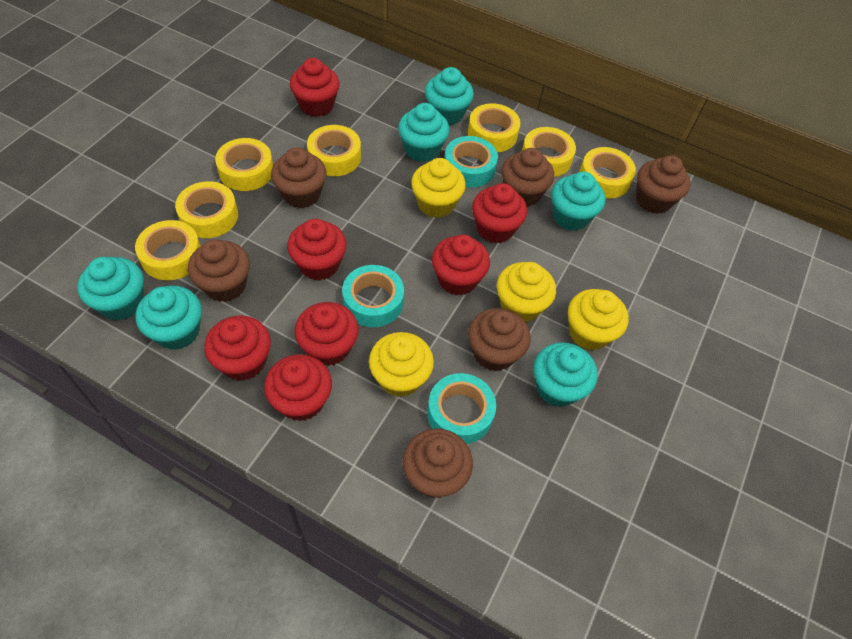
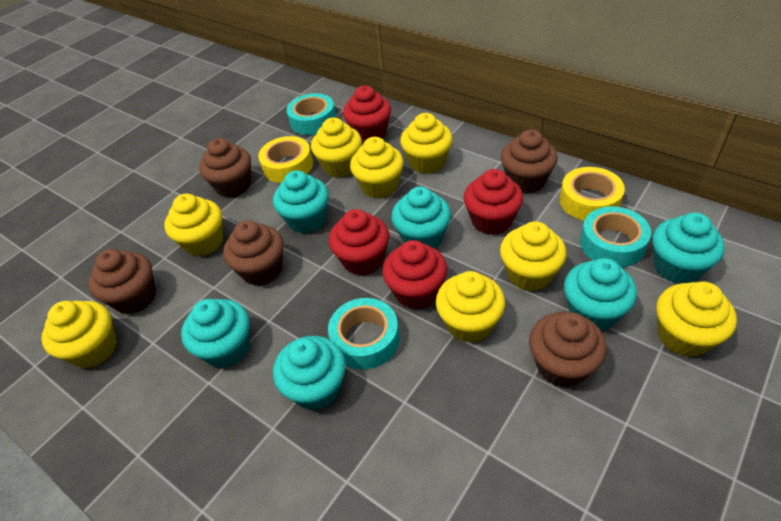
brown cupcake: 6 -> 5
red cupcake: 7 -> 4
yellow cupcake: 4 -> 8
yellow tape: 7 -> 2

